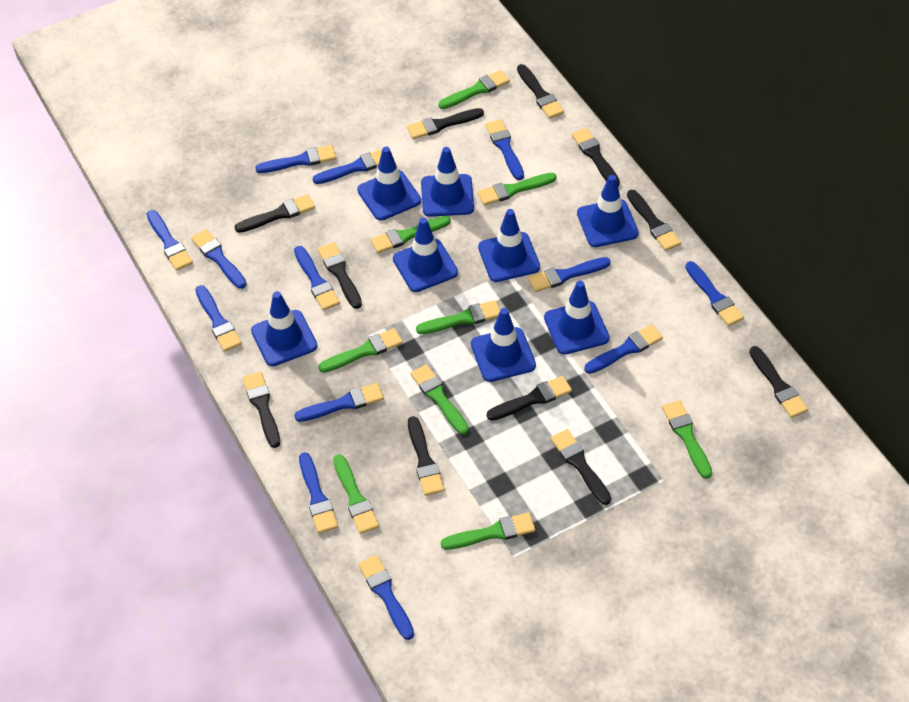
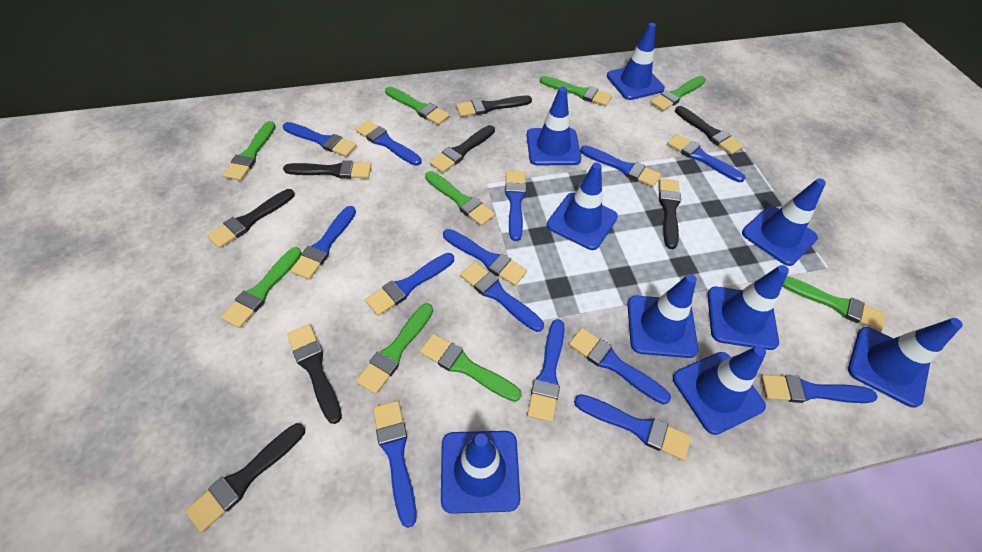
black brush: 11 -> 8
blue brush: 13 -> 14
blue traffic cone: 8 -> 9

